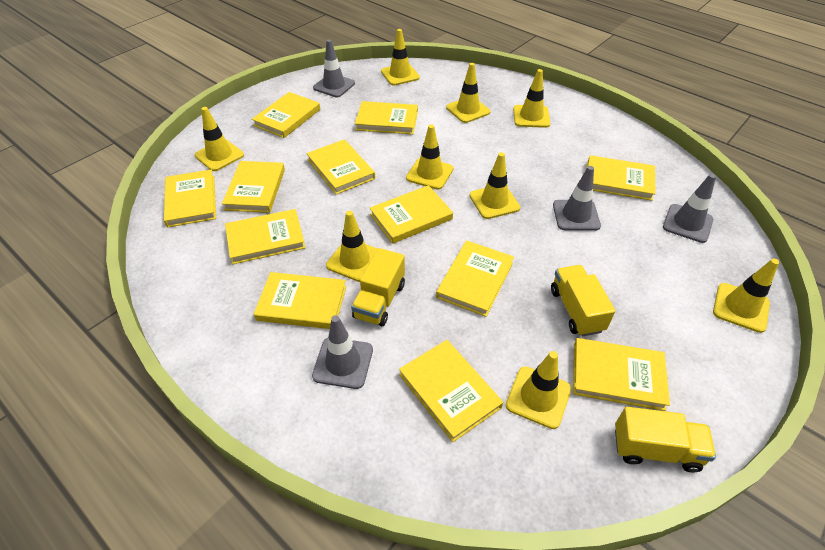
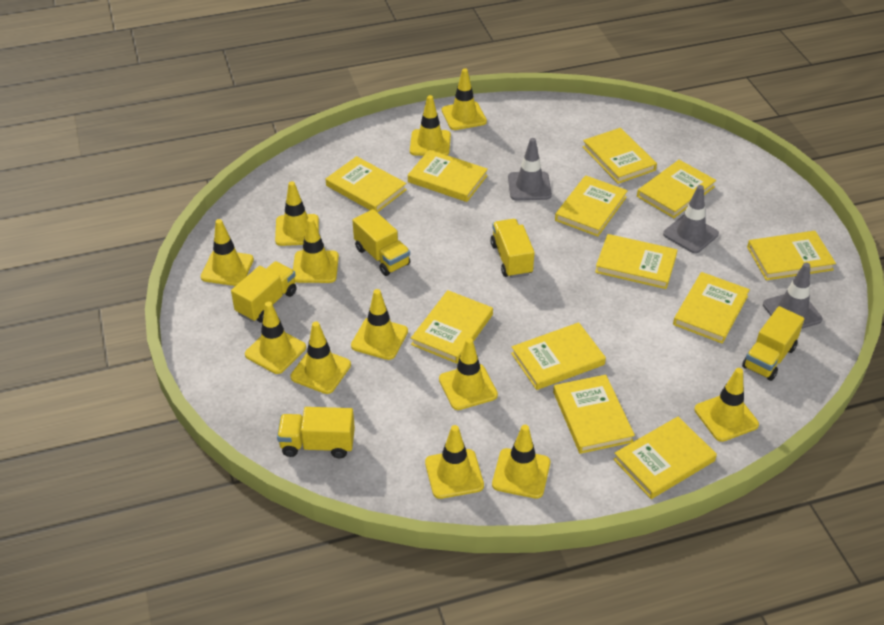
grey traffic cone: 4 -> 3
yellow traffic cone: 9 -> 12
yellow truck: 3 -> 5

